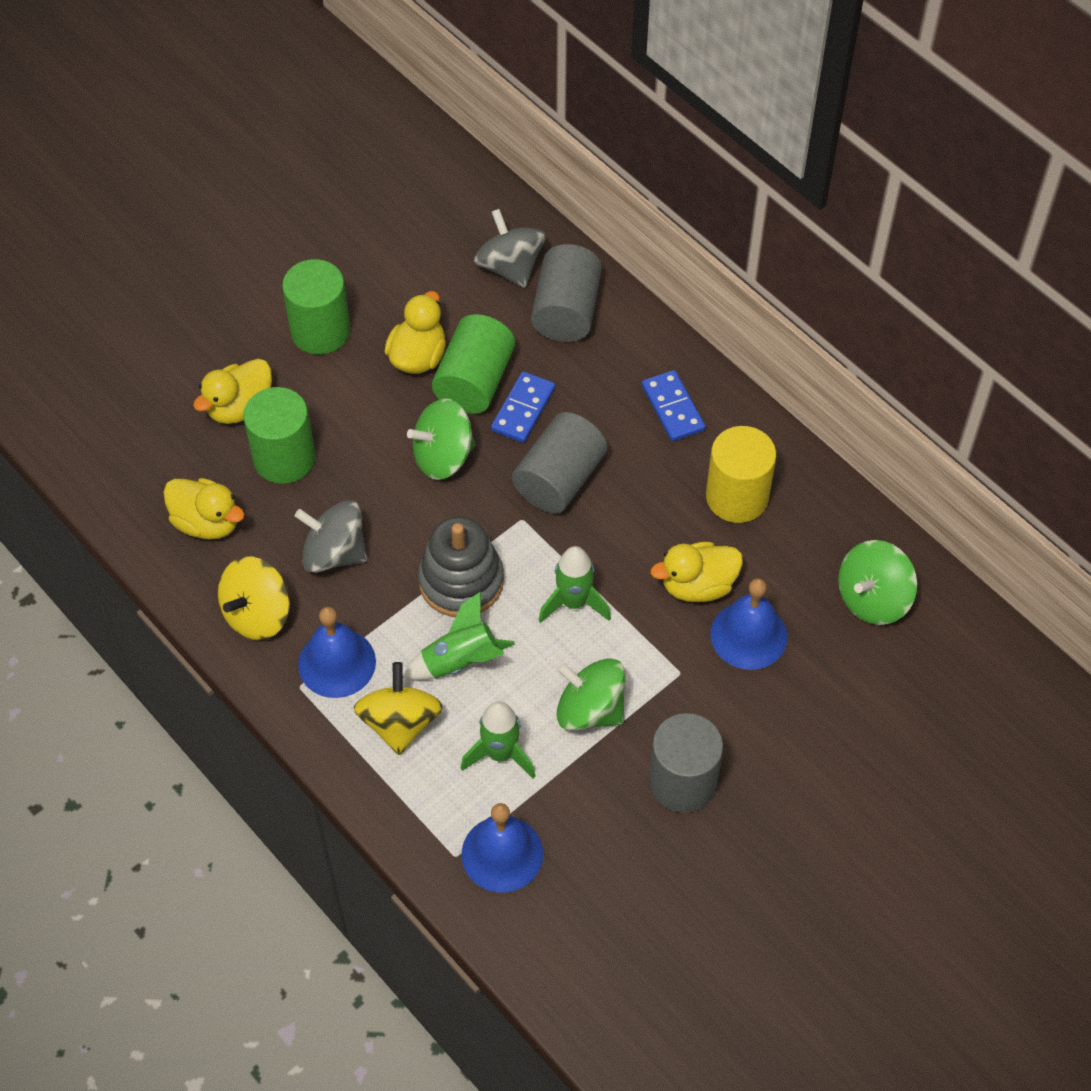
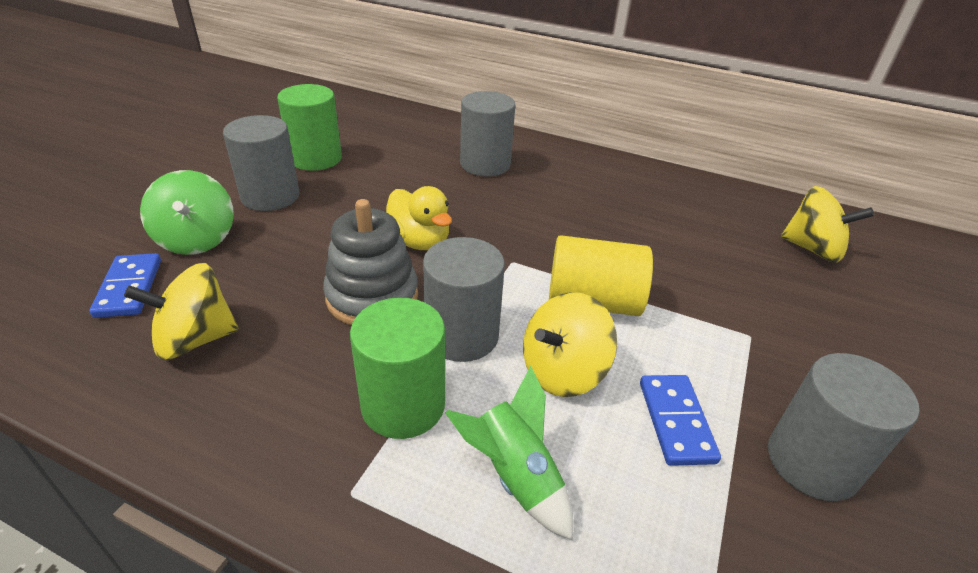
blue bell: 3 -> 0
green cylinder: 3 -> 2
green rocket: 3 -> 1
green spinning top: 3 -> 1
grey cylinder: 3 -> 4
grey spinning top: 2 -> 0
yellow duck: 4 -> 1
yellow spinning top: 2 -> 3

